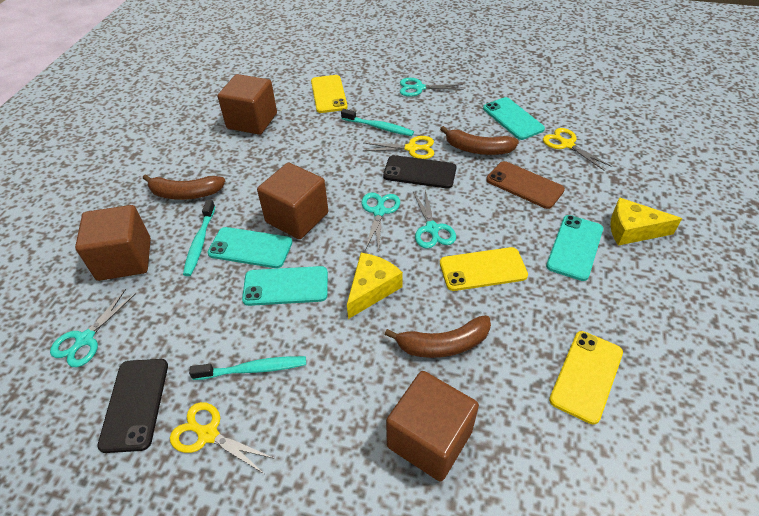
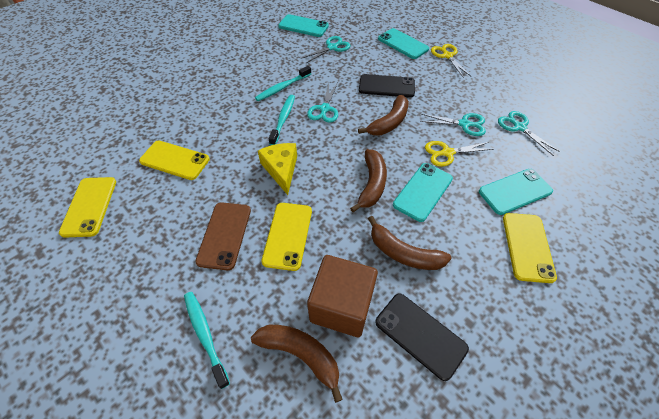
brown banana: 3 -> 4
brown cube: 4 -> 1
yellow cheese: 2 -> 1
yellow phone: 3 -> 4
yellow scissors: 3 -> 2

